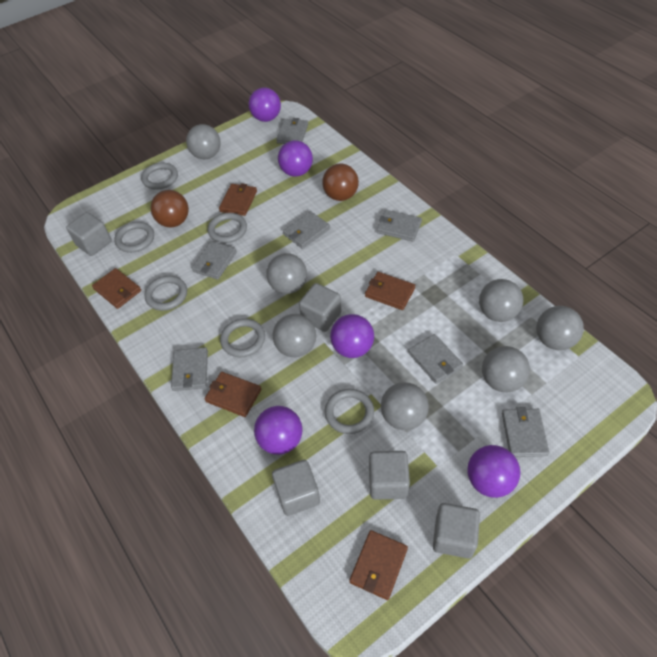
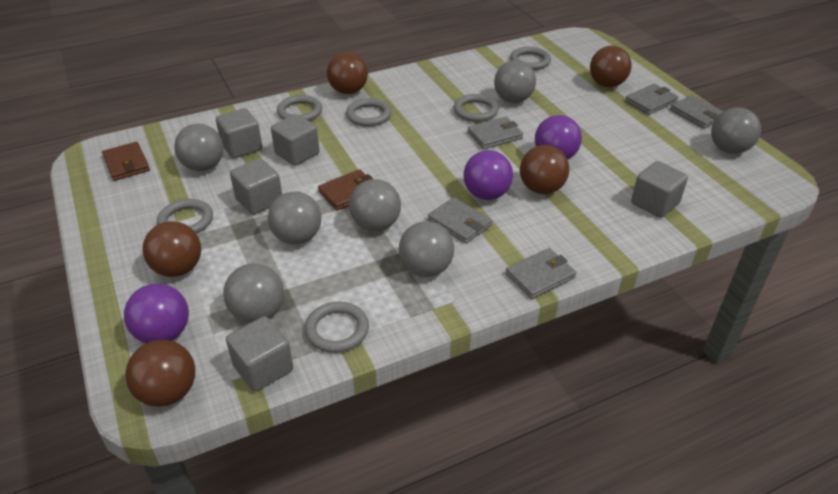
brown ball: 2 -> 5
brown wallet: 5 -> 2
grey wallet: 7 -> 5
purple ball: 5 -> 3

